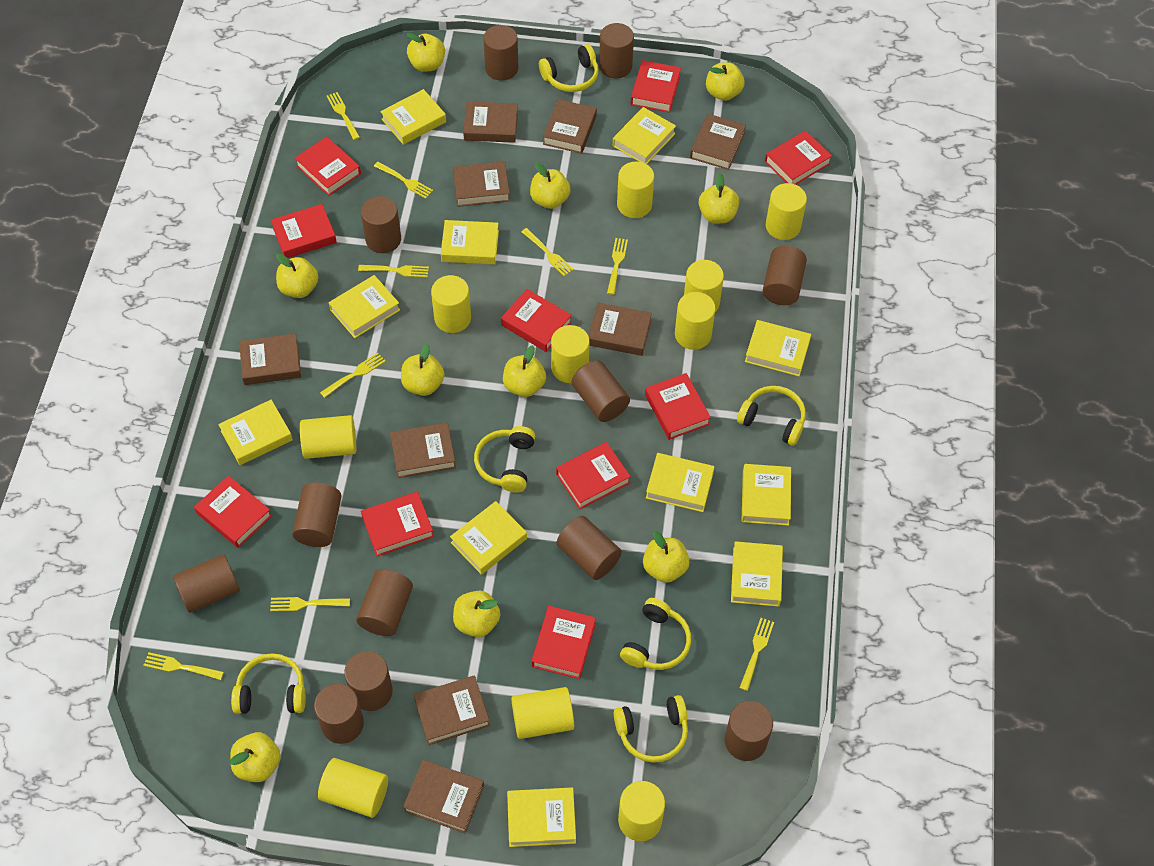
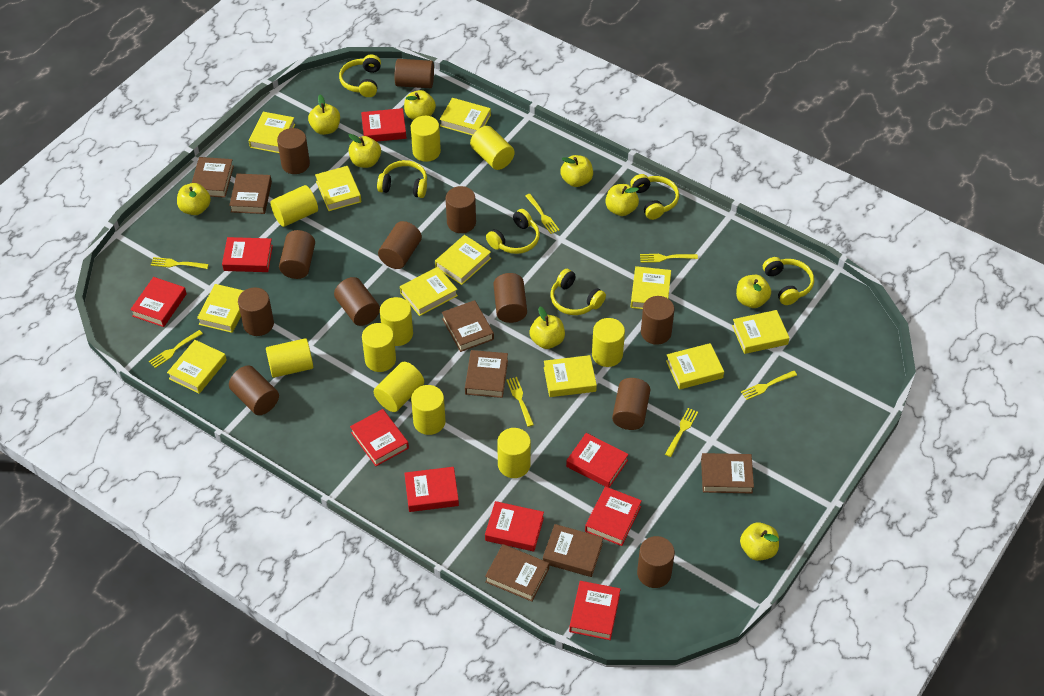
brown book: 9 -> 7
red book: 10 -> 9
yellow apple: 10 -> 9
yellow fork: 9 -> 7

